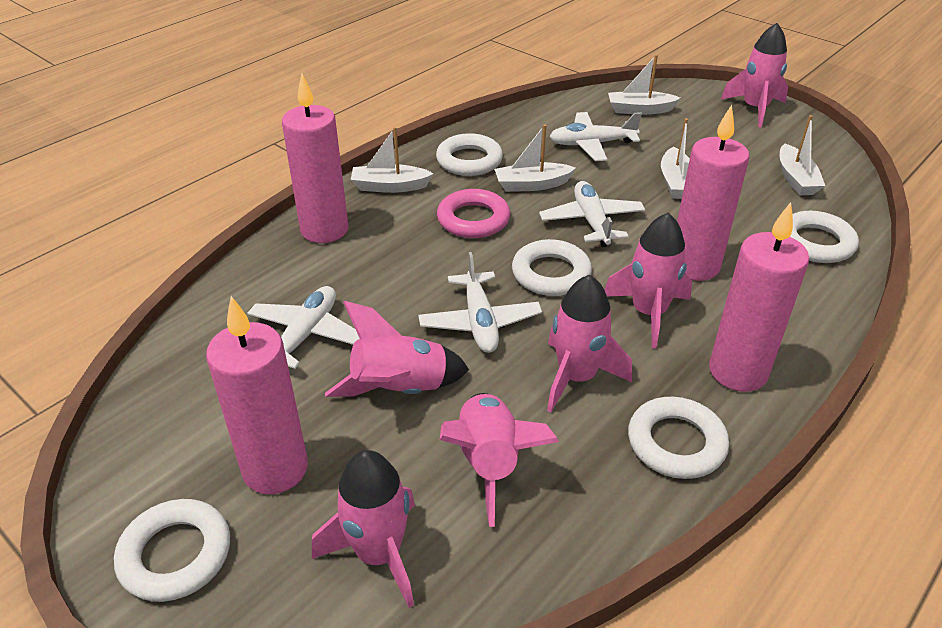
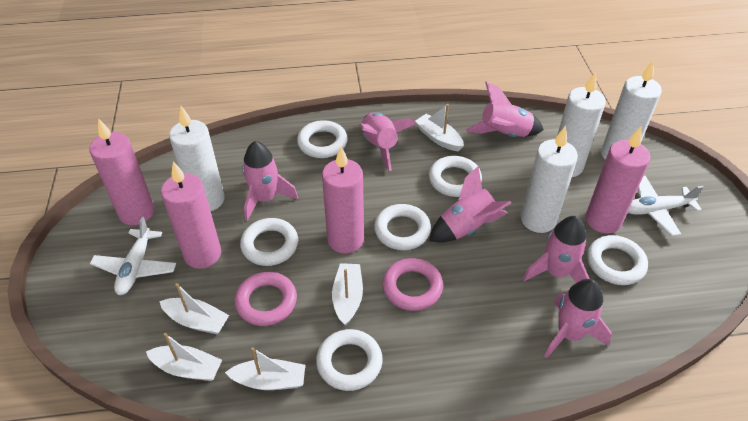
pink ring: 1 -> 2
white candle: 0 -> 4
white plane: 4 -> 2
white ring: 5 -> 6

